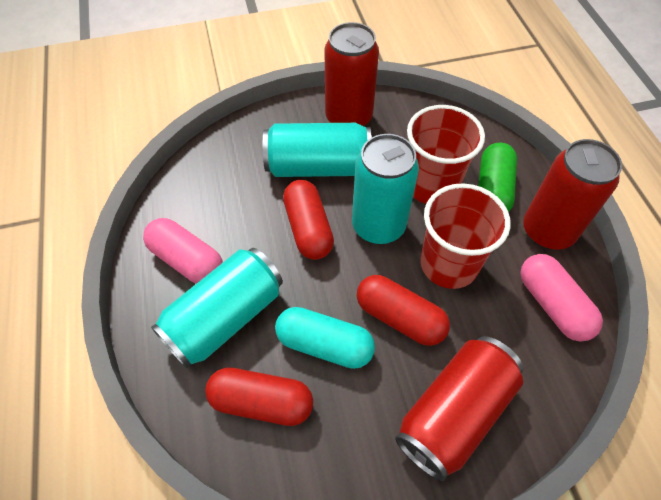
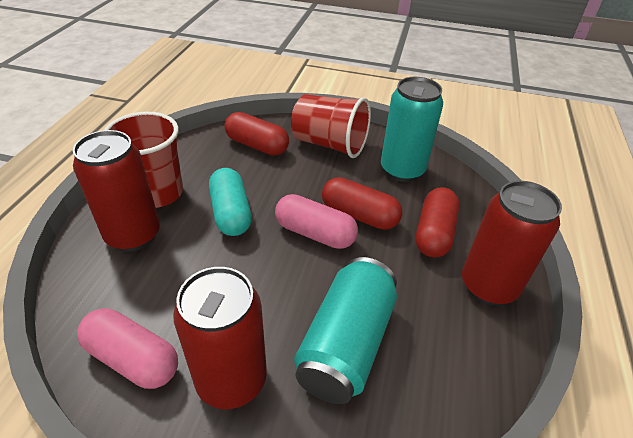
green capsule: 1 -> 0
turquoise can: 3 -> 2

